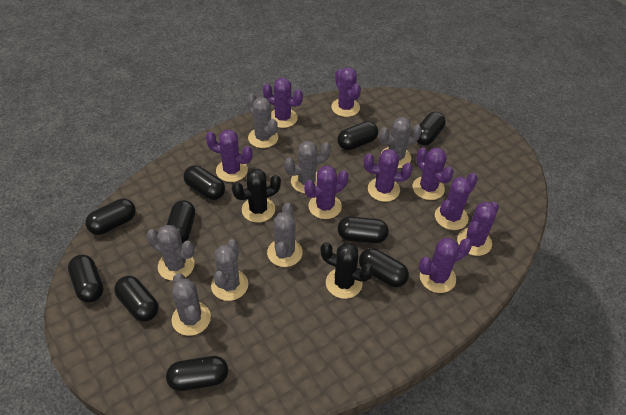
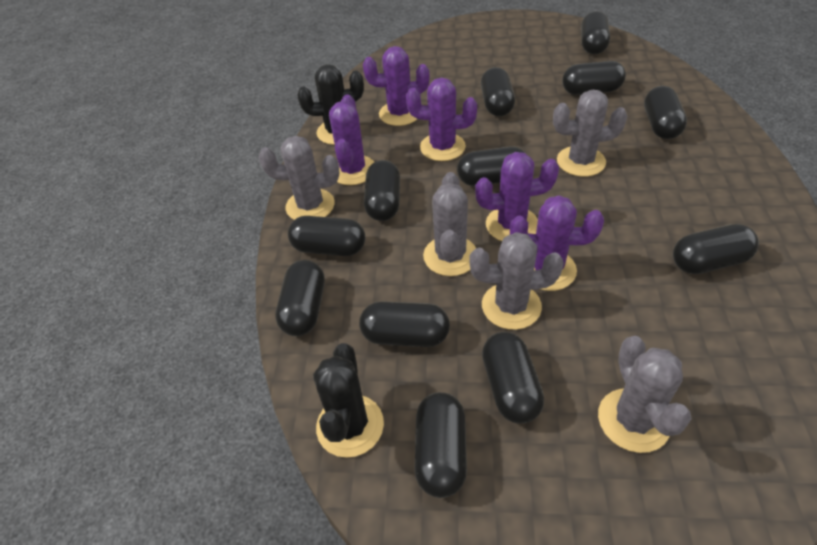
black capsule: 10 -> 12
grey cactus: 7 -> 5
purple cactus: 9 -> 5

